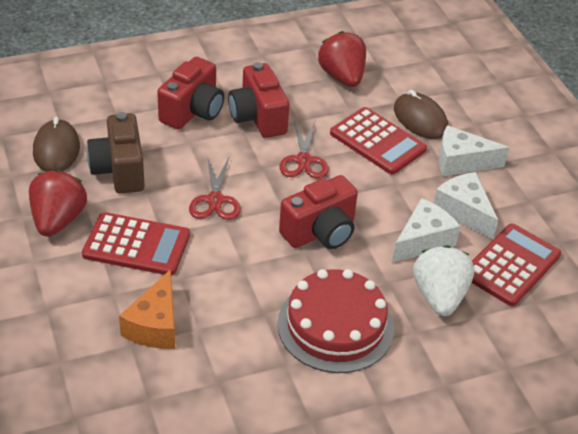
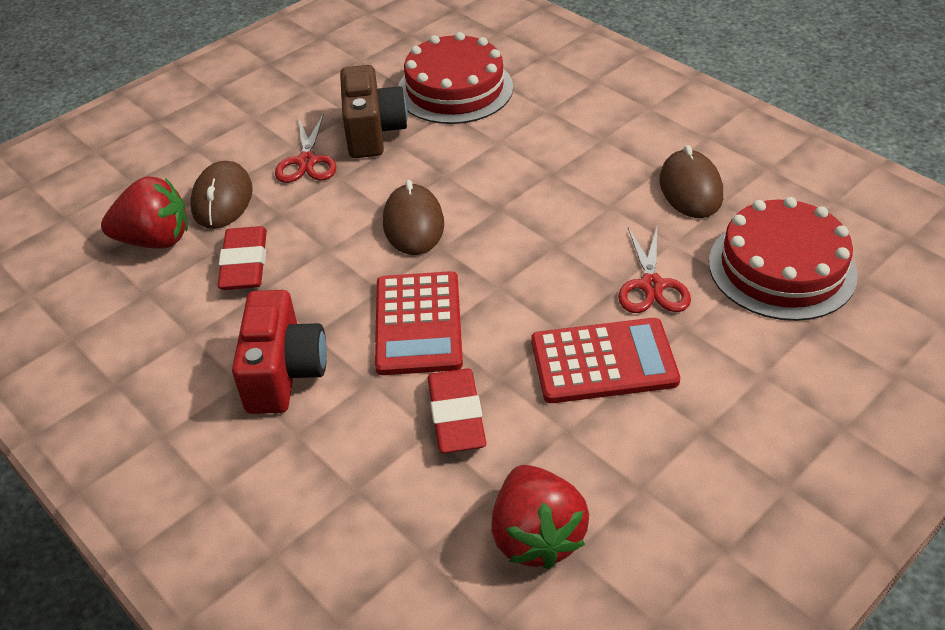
brown mouse: 2 -> 3
orange cheese: 1 -> 0
red cake: 1 -> 2
red calculator: 3 -> 2
red camera: 3 -> 1
red eraser: 0 -> 2
white cheese: 3 -> 0
white strawberry: 1 -> 0

